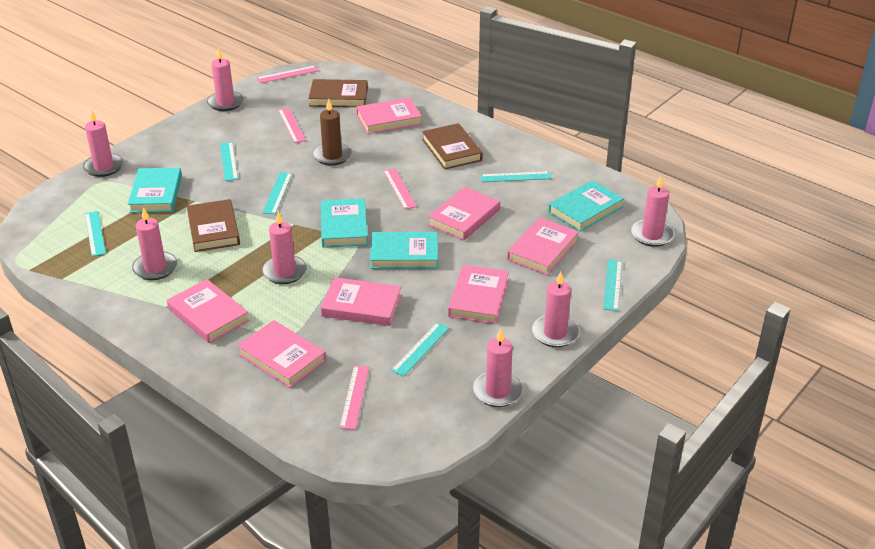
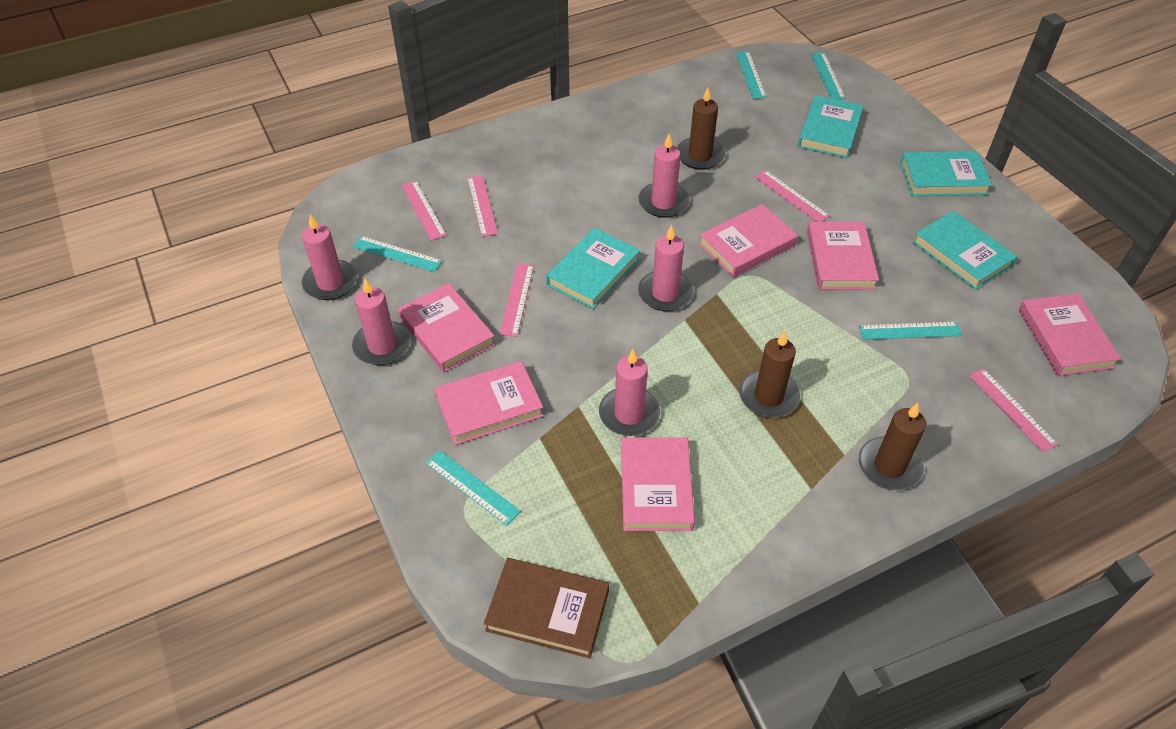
brown book: 3 -> 1
brown candle: 1 -> 3
pink book: 7 -> 6
pink candle: 7 -> 5
pink ruler: 4 -> 5
turquoise ruler: 6 -> 5

